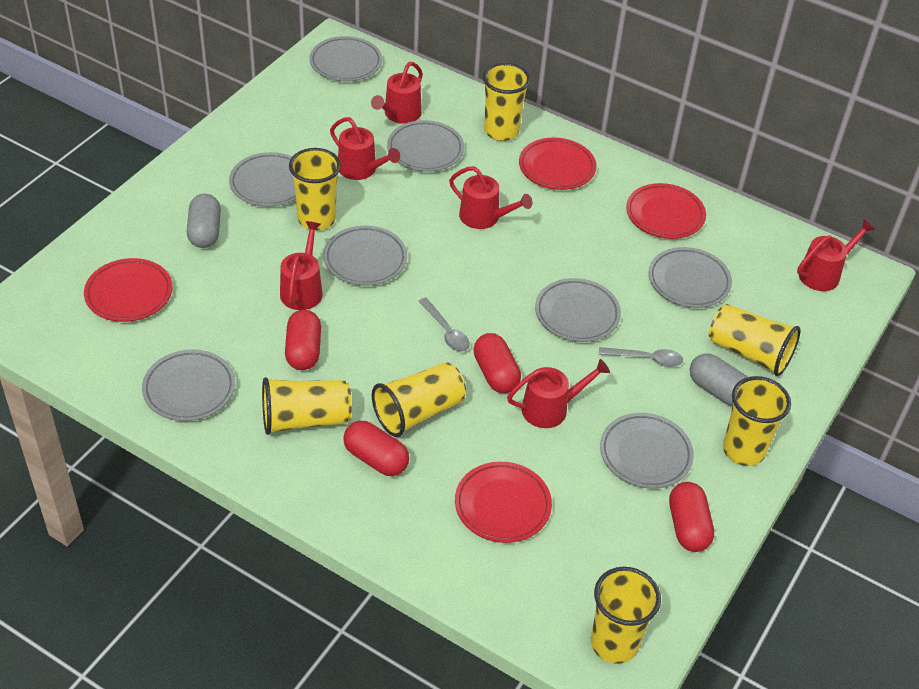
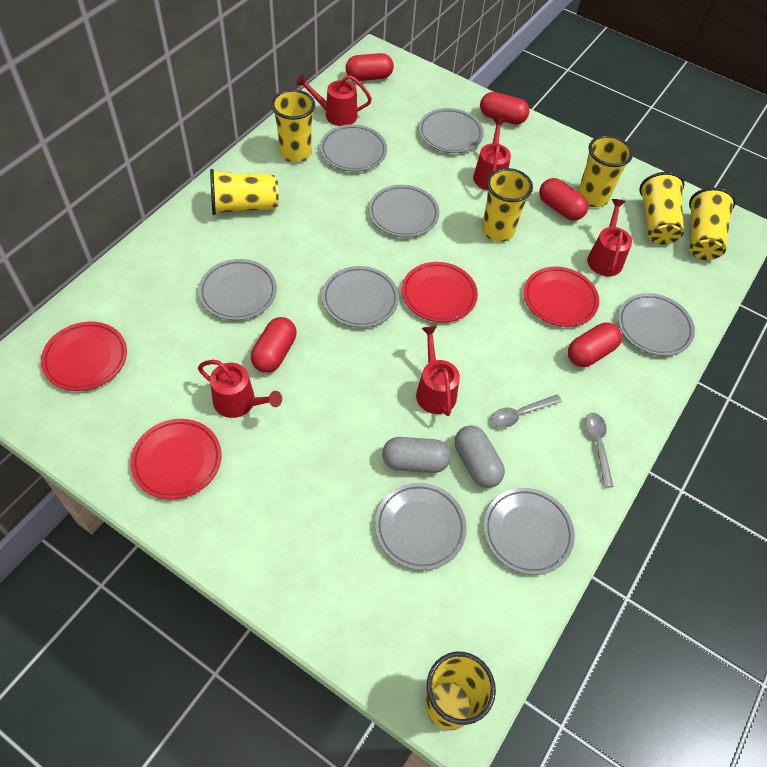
red capsule: 4 -> 5
red watering can: 6 -> 5

